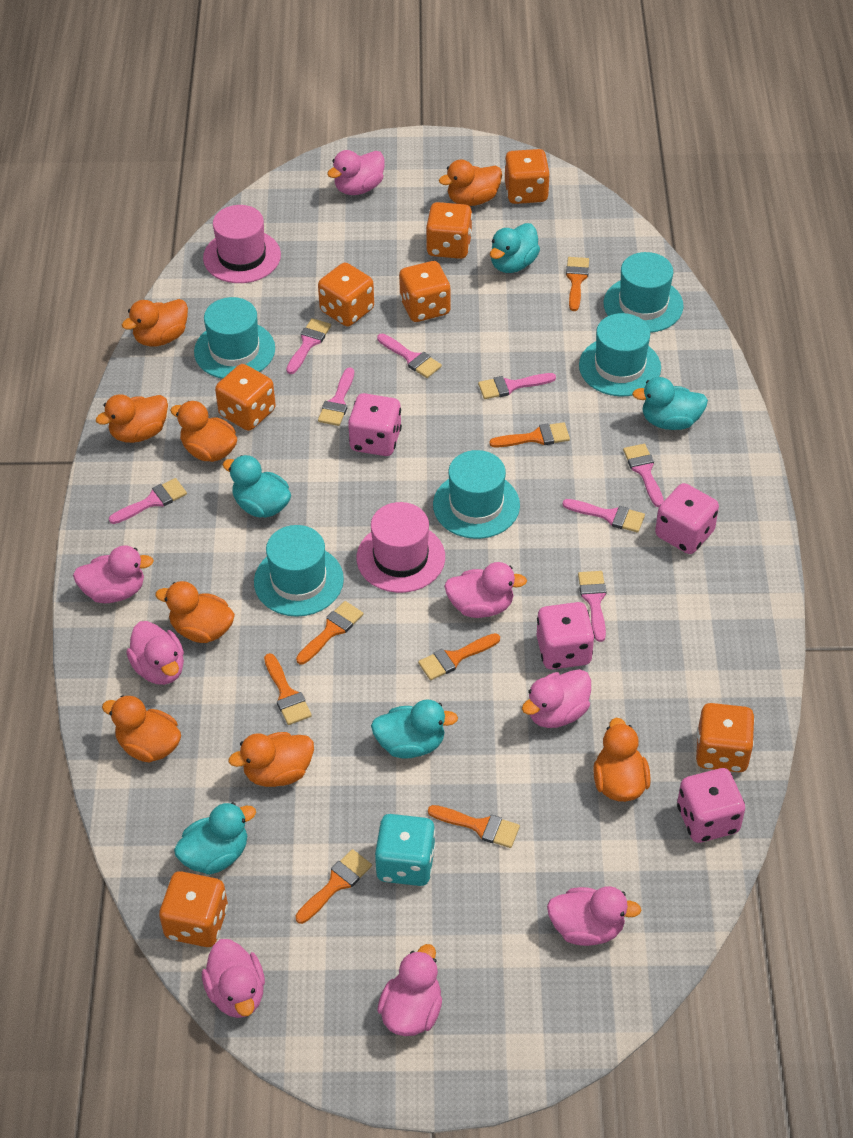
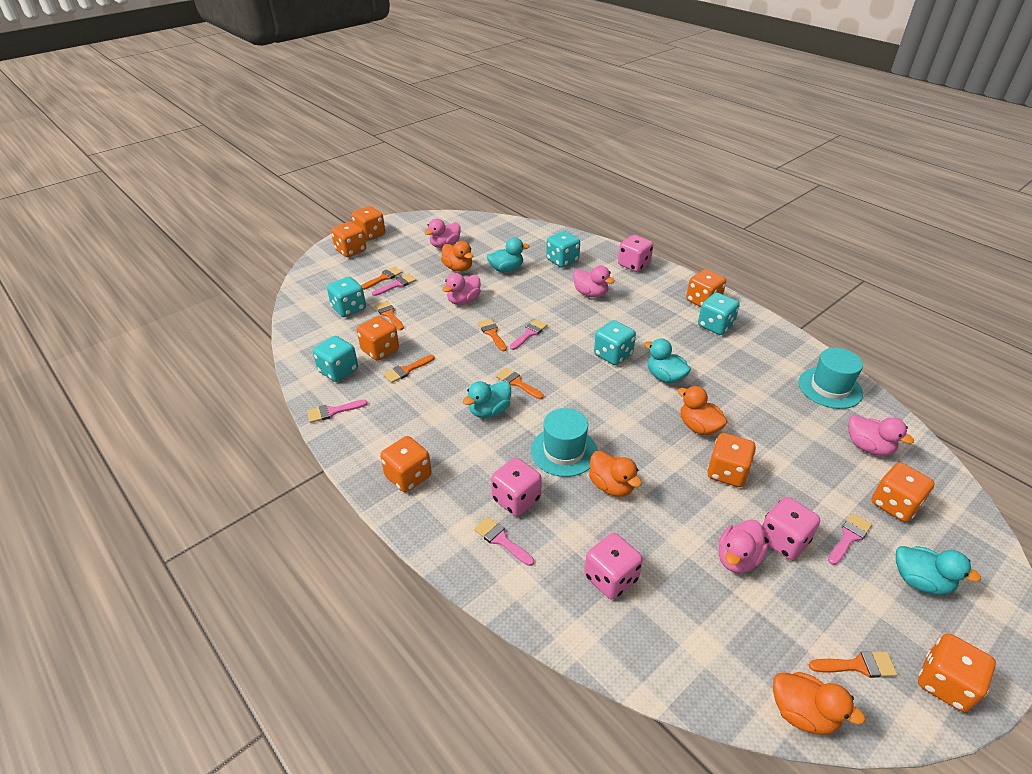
orange brush: 7 -> 6
orange dice: 7 -> 8
orange duck: 8 -> 4
pink brush: 8 -> 5
pink duck: 8 -> 5
pink hat: 2 -> 0
turquoise dice: 1 -> 5
turquoise duck: 5 -> 4
turquoise hat: 5 -> 2

